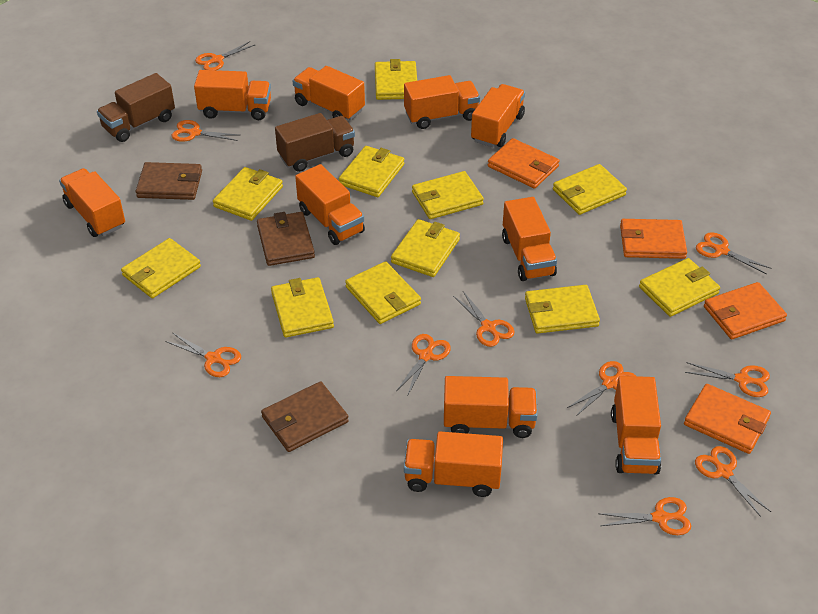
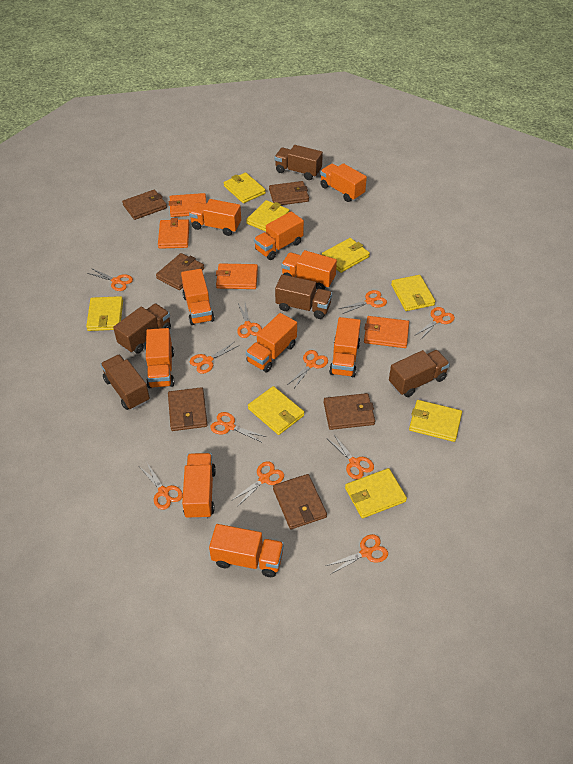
brown truck: 2 -> 5
brown wallet: 3 -> 6
orange scissors: 10 -> 11
yellow wallet: 11 -> 8

